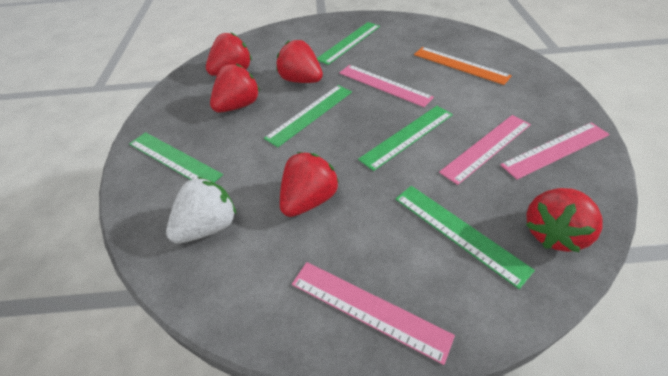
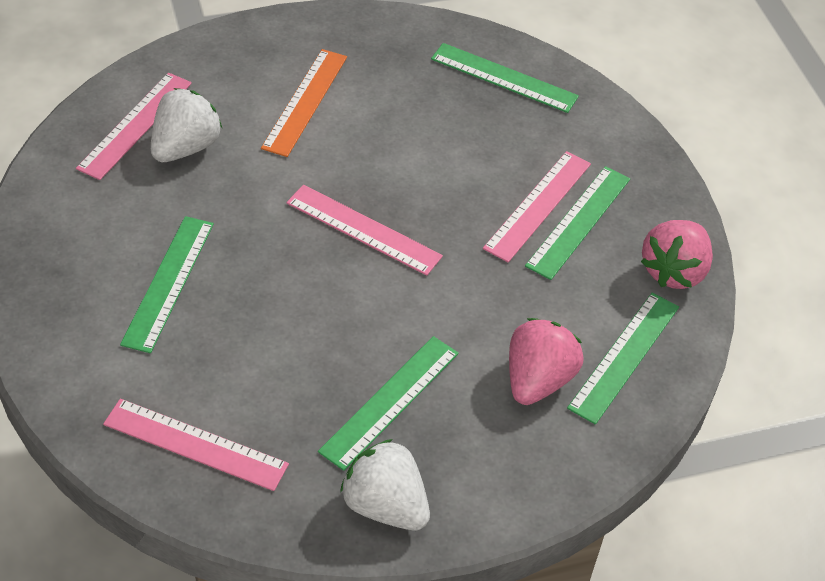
pink strawberry: 0 -> 2
red strawberry: 5 -> 0
white strawberry: 1 -> 2

